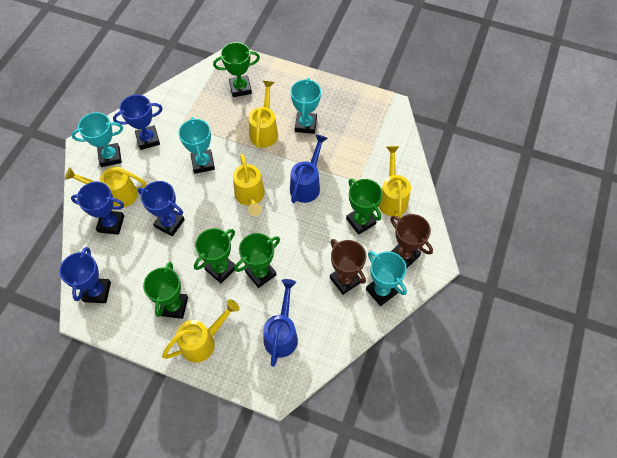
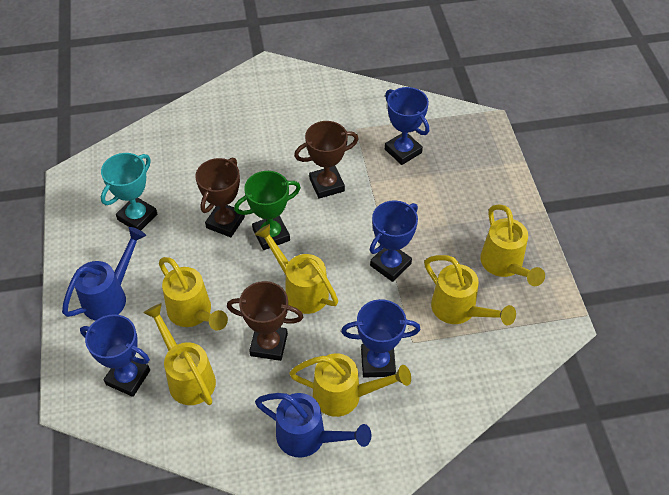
brown trophy: 2 -> 3
green trophy: 5 -> 1
turquoise trophy: 4 -> 1
yellow watering can: 5 -> 6

